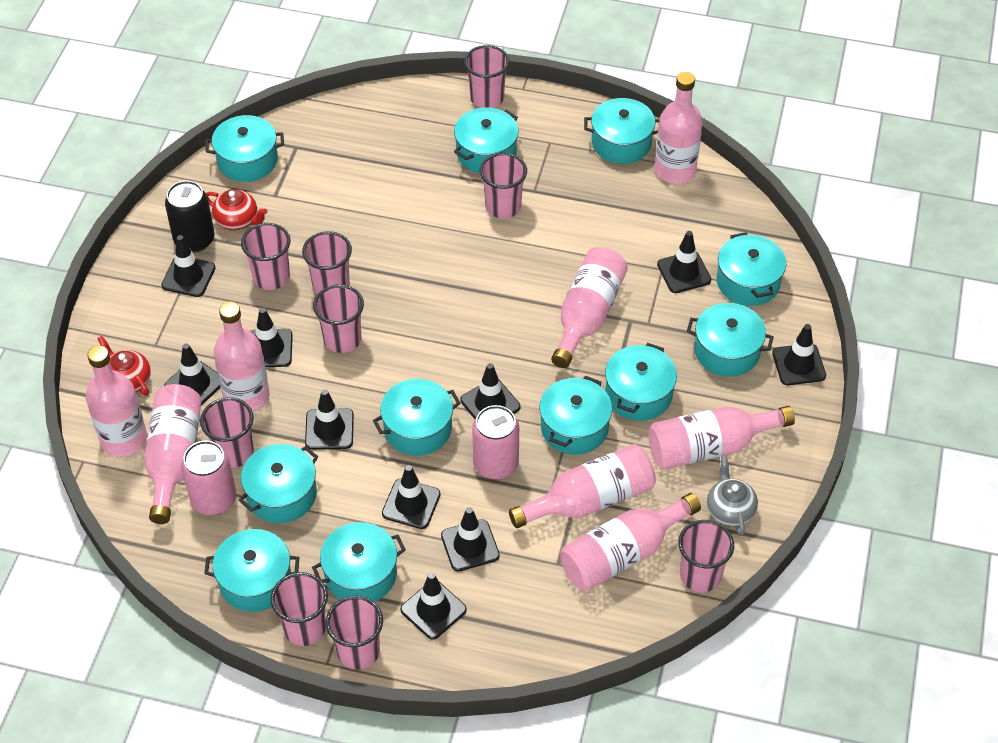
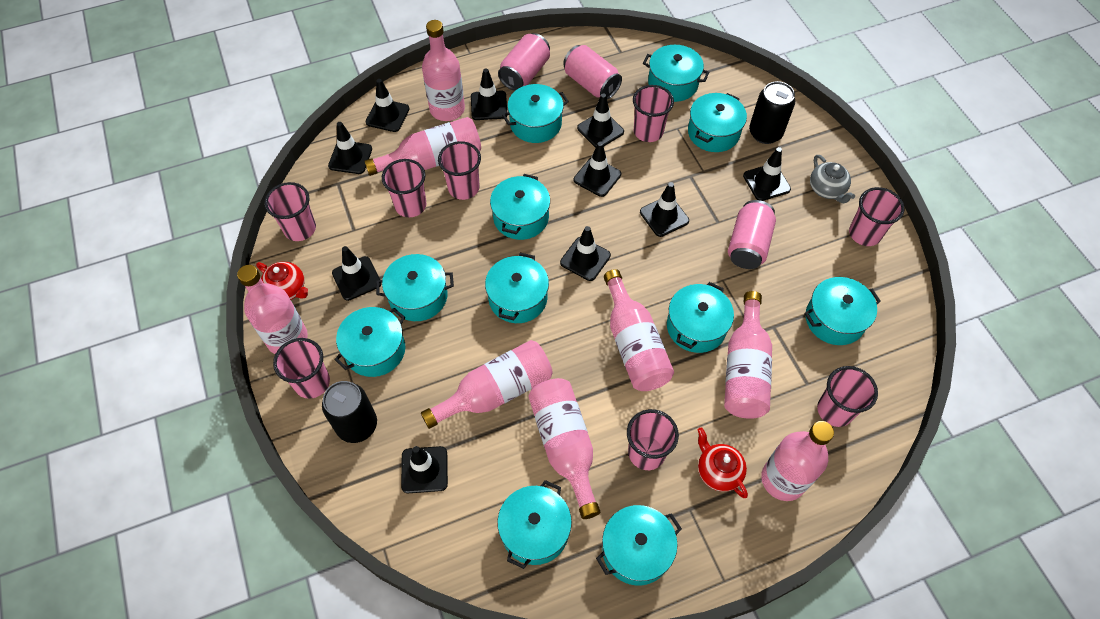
black can: 1 -> 2
pink can: 2 -> 3
pink cup: 9 -> 8

